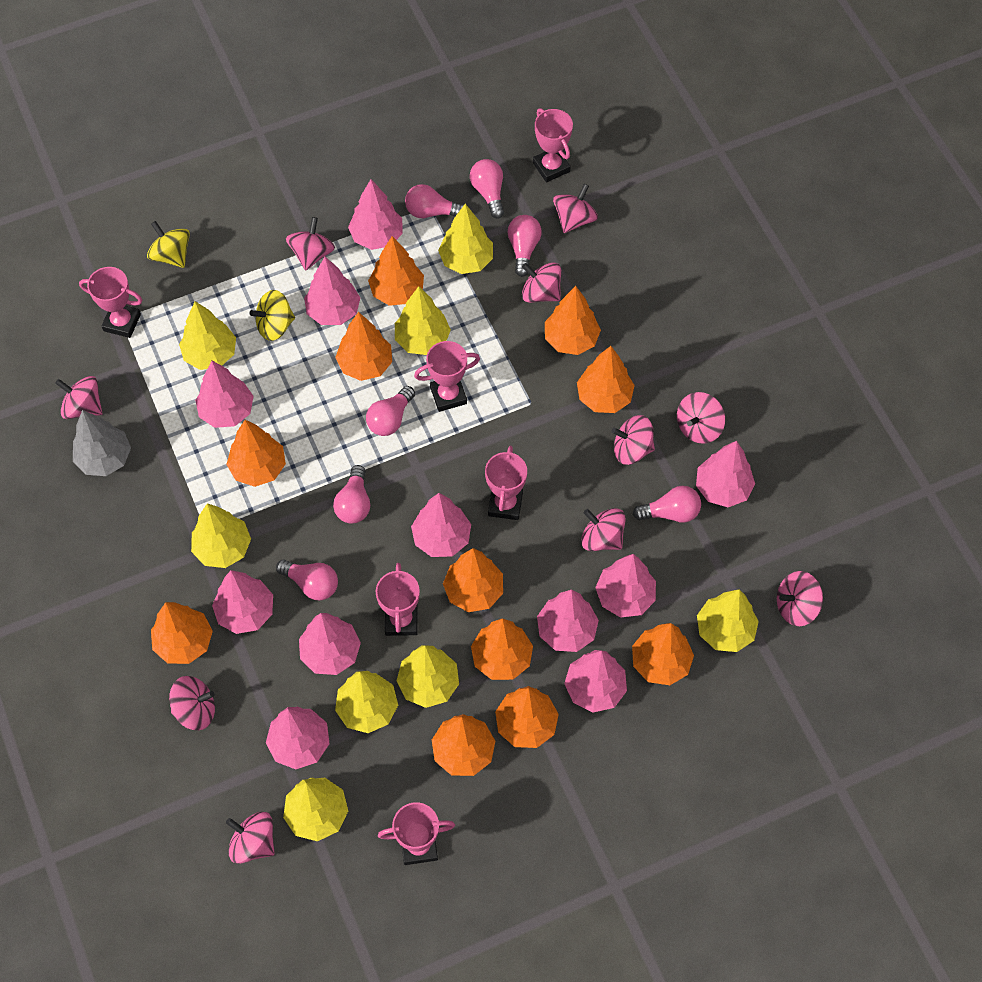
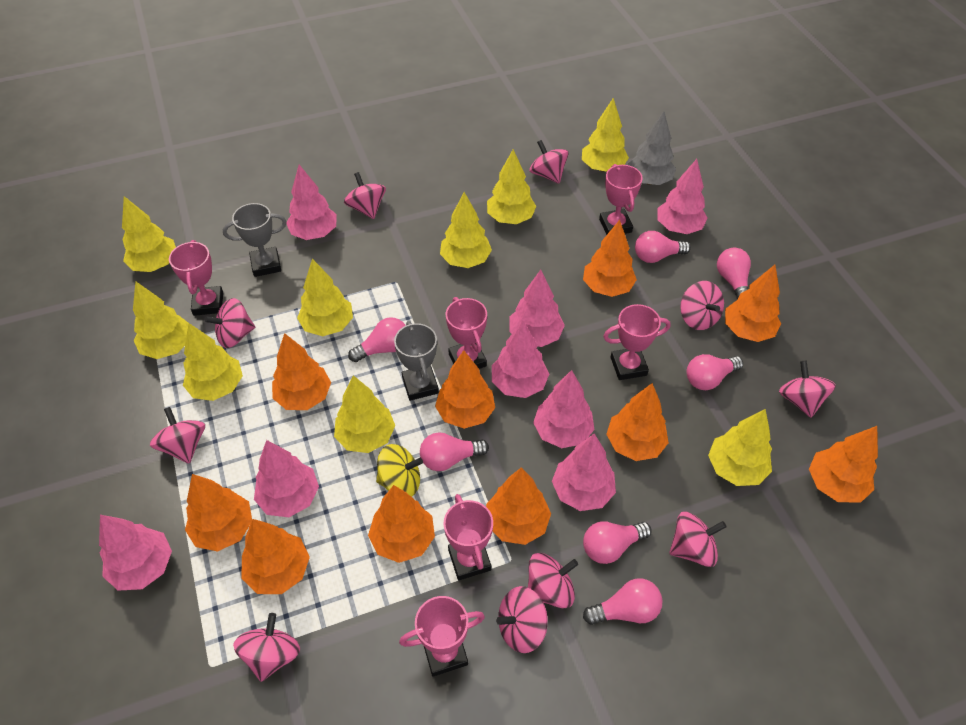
grey trophy: 0 -> 2
orange tree: 11 -> 10
pink tree: 11 -> 8
yellow spinning top: 2 -> 1
yellow tree: 8 -> 9

